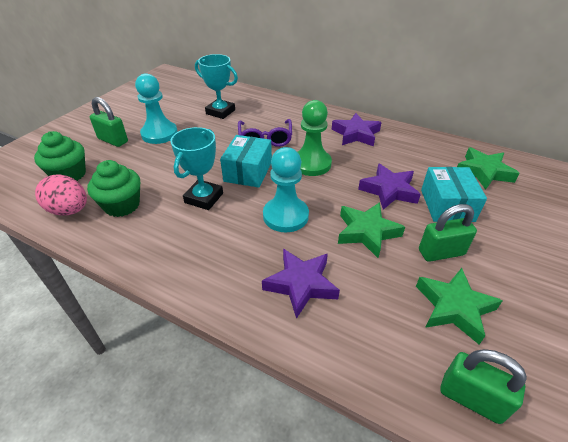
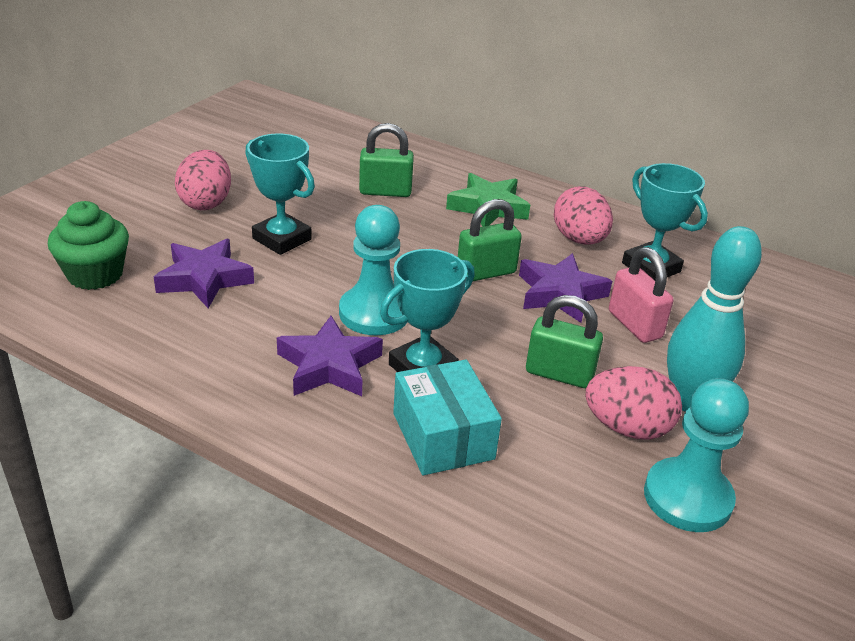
green cupcake: 2 -> 1
green pawn: 1 -> 0
green star: 3 -> 1
pink egg: 1 -> 3
pink padlock: 0 -> 1
purple glasses: 1 -> 0
turquoise bowling pin: 0 -> 1
turquoise box: 2 -> 1
turquoise trophy: 2 -> 3

